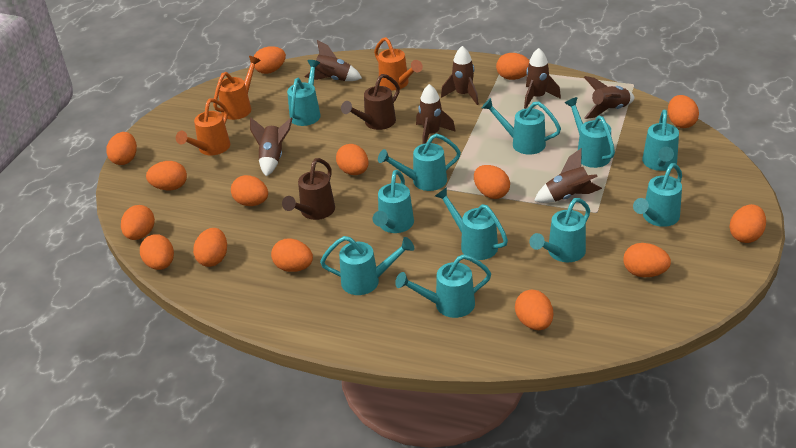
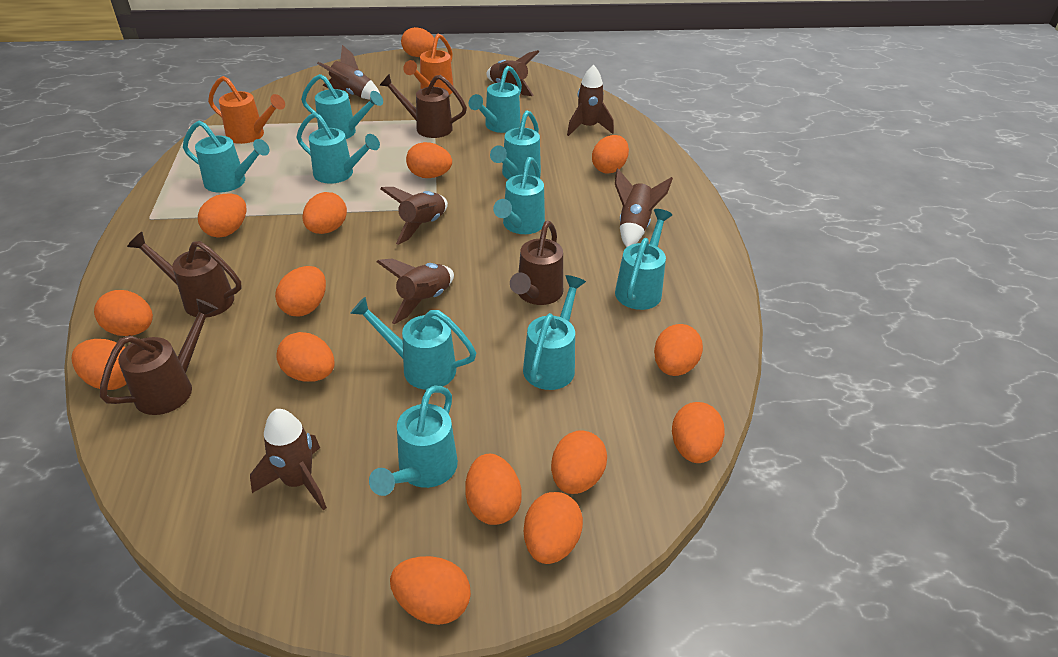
brown watering can: 2 -> 4
orange watering can: 3 -> 2
turquoise watering can: 11 -> 10

